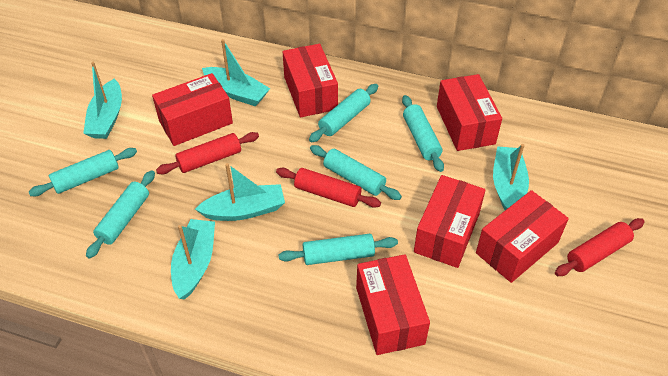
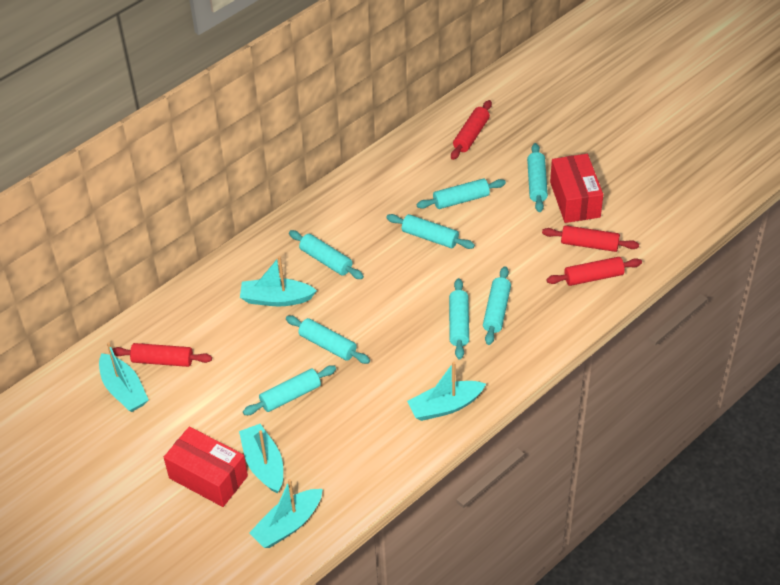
red box: 6 -> 2
red rolling pin: 3 -> 4
turquoise rolling pin: 6 -> 8

